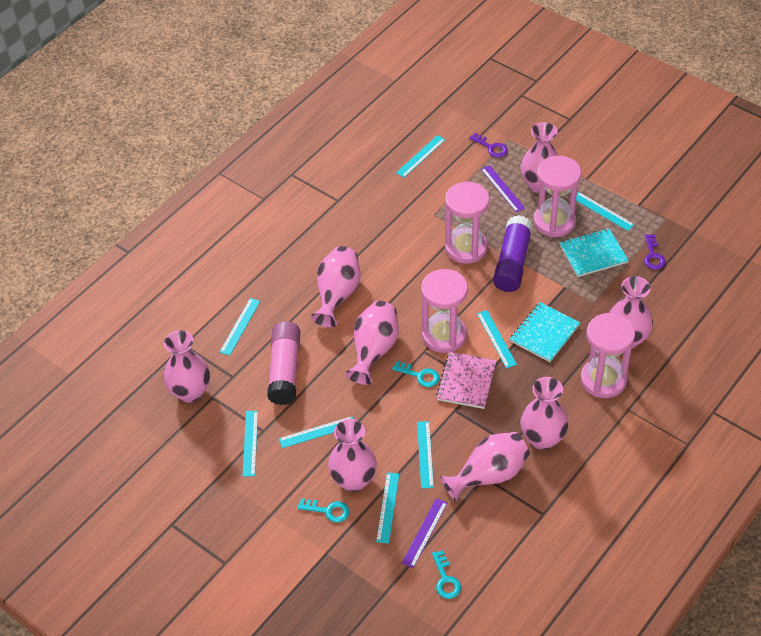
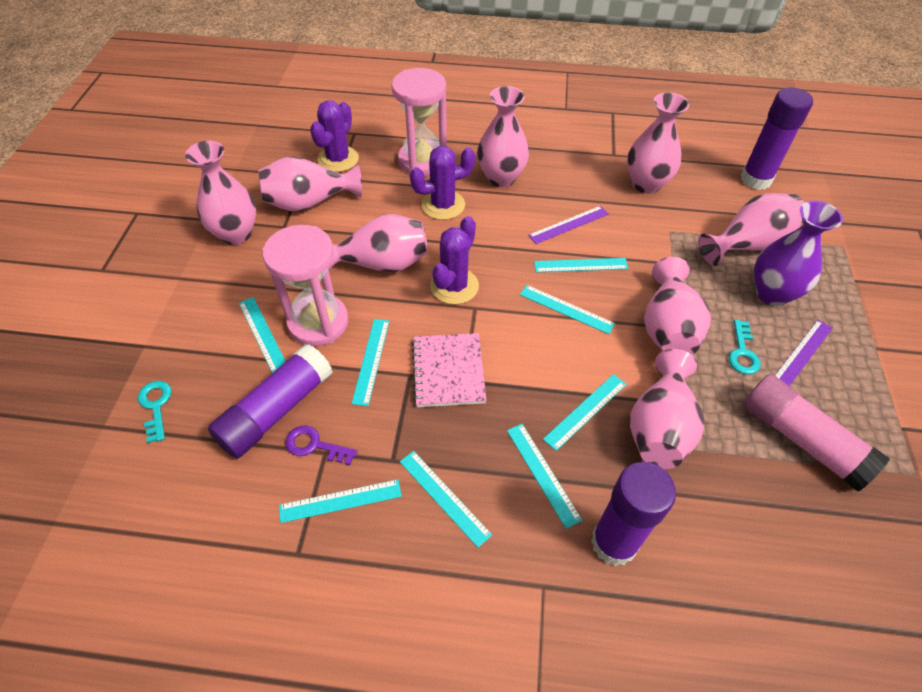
pink hourglass: 4 -> 2
purple cactus: 0 -> 3
purple glue stick: 1 -> 3
purple key: 2 -> 1
purple vase: 0 -> 1
turquoise key: 3 -> 2
turquoise notebook: 2 -> 0

